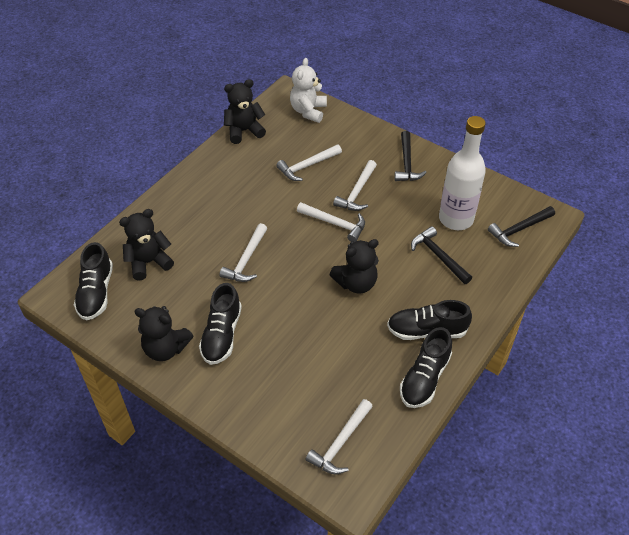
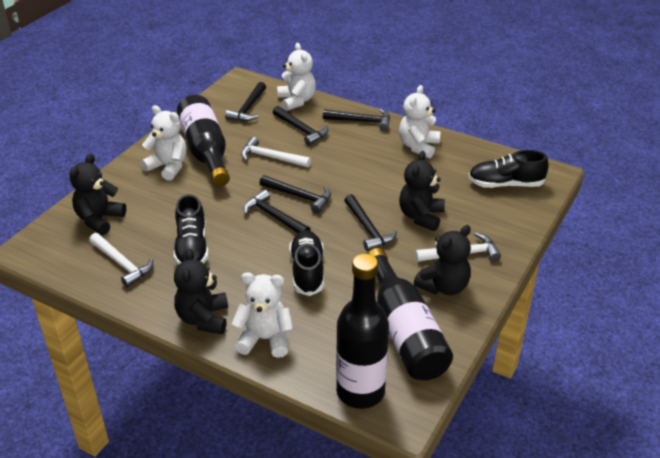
black bottle: 0 -> 3
black hammer: 3 -> 6
black shoe: 4 -> 3
white bottle: 1 -> 0
white hammer: 5 -> 3
white teddy bear: 1 -> 4

